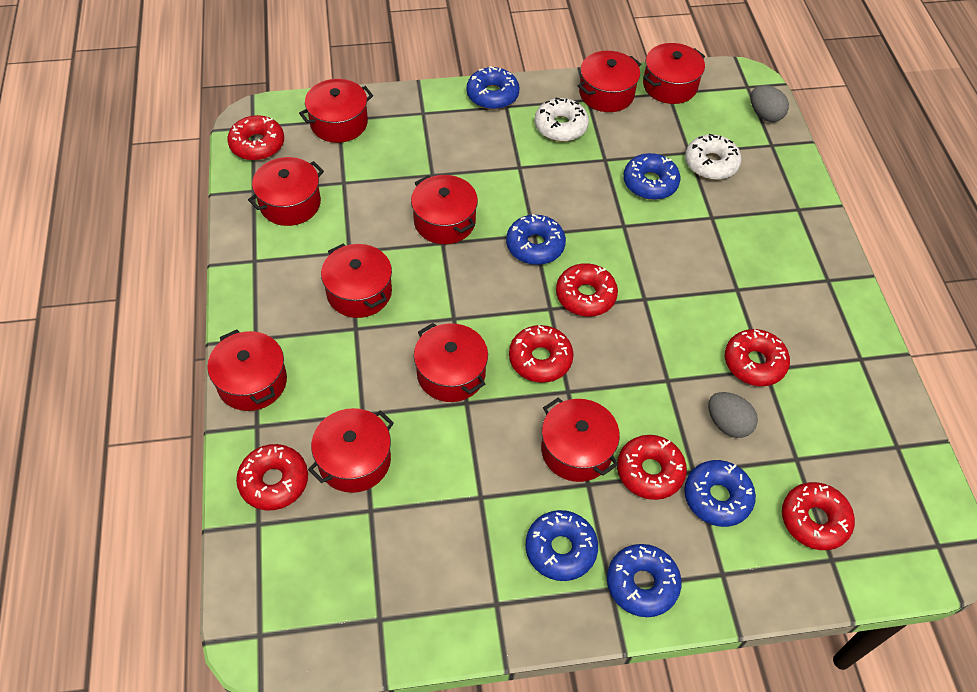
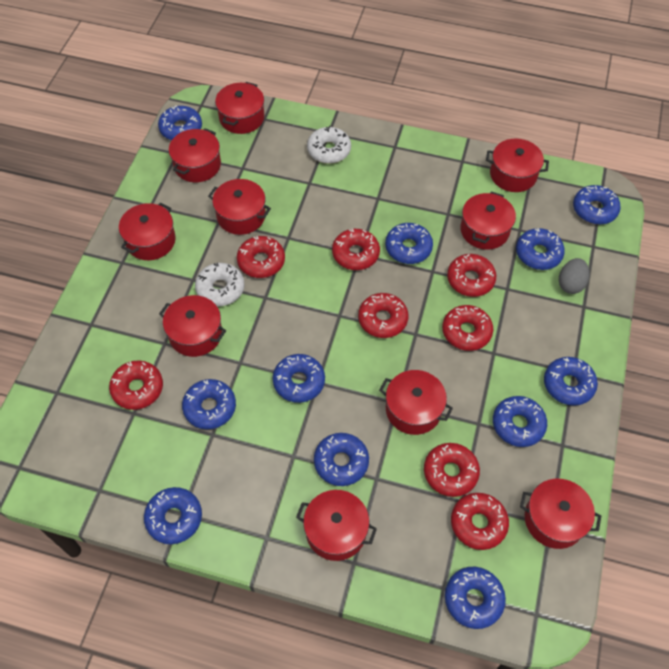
blue donut: 6 -> 11
grey egg: 2 -> 1
red donut: 7 -> 8

